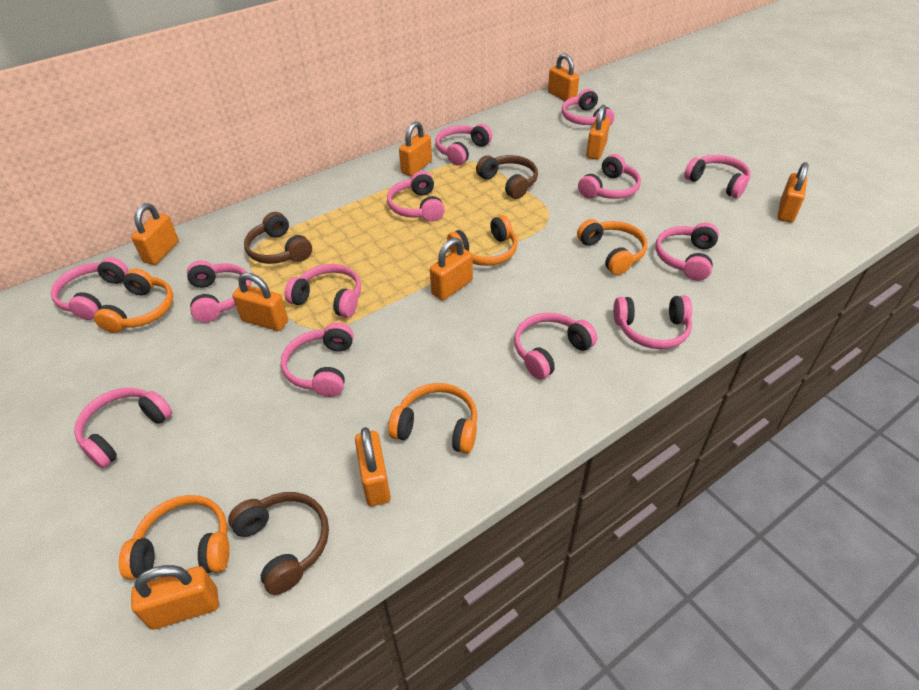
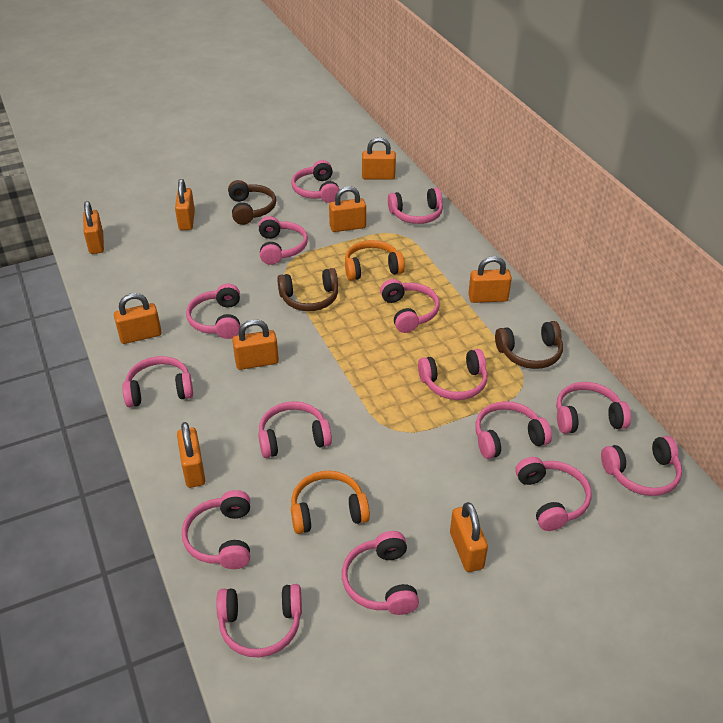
orange headphones: 5 -> 2
pink headphones: 13 -> 15

